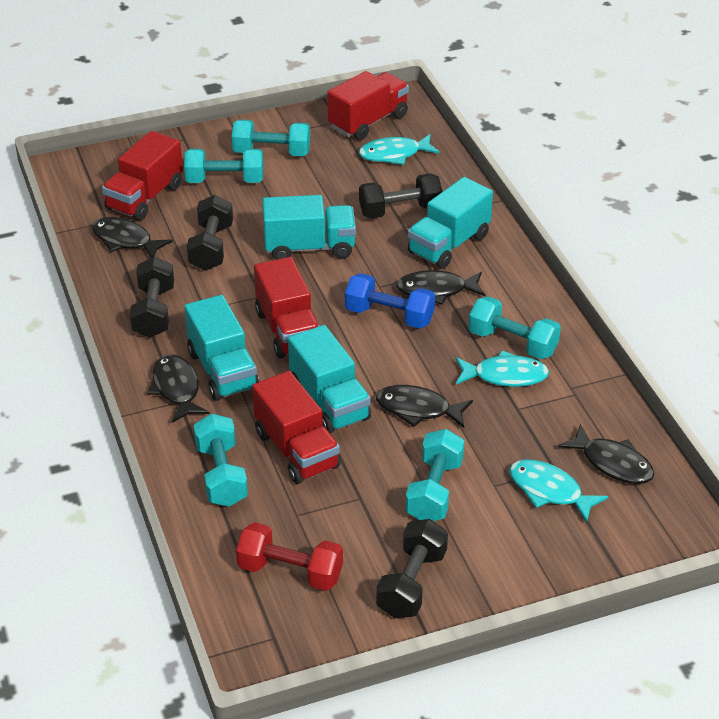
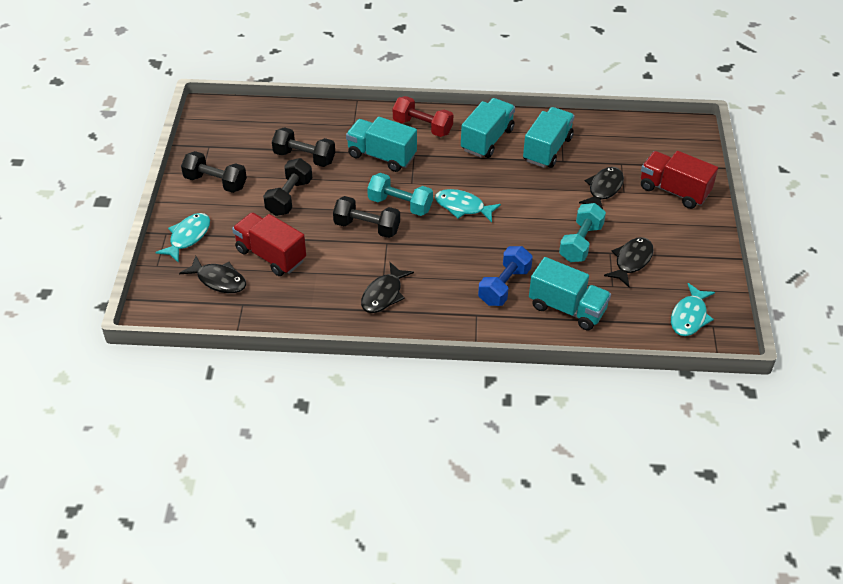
black fish: 5 -> 4
red truck: 4 -> 2
turquoise dumbbell: 5 -> 2

